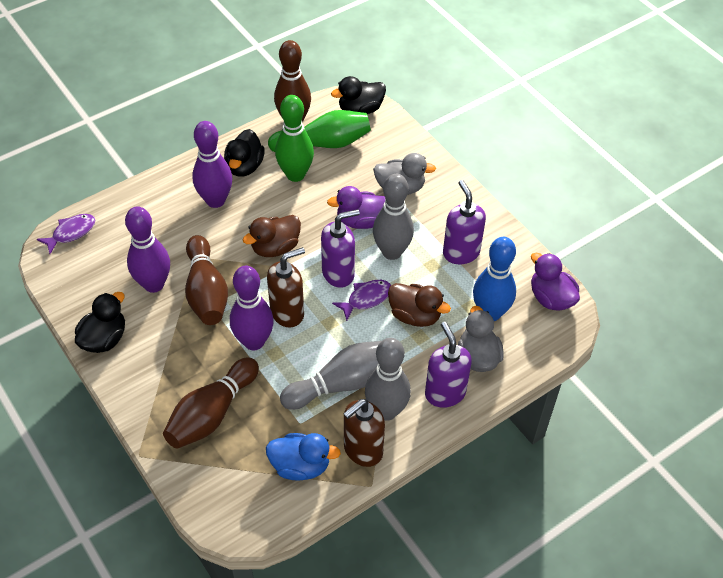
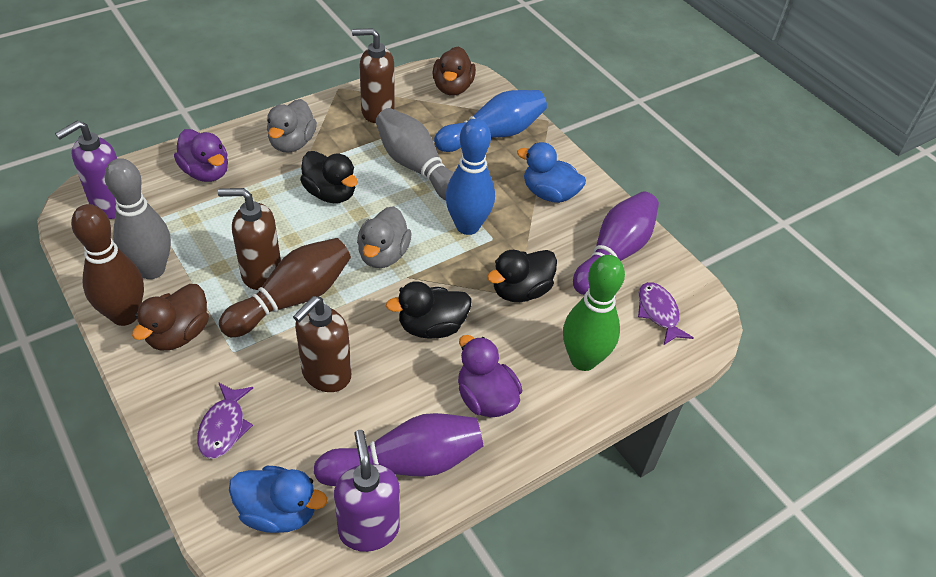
blue bowling pin: 1 -> 2
blue duck: 1 -> 2
brown bowling pin: 3 -> 2
brown soap dispenser: 2 -> 3
green bowling pin: 2 -> 1
grey bowling pin: 3 -> 2
purple bowling pin: 3 -> 2
purple soap dispenser: 3 -> 2

